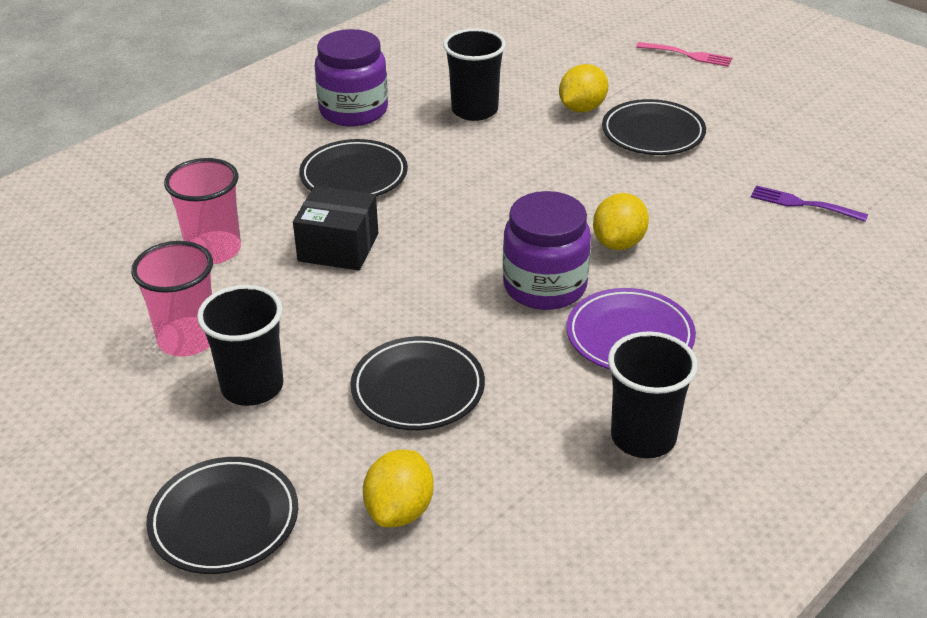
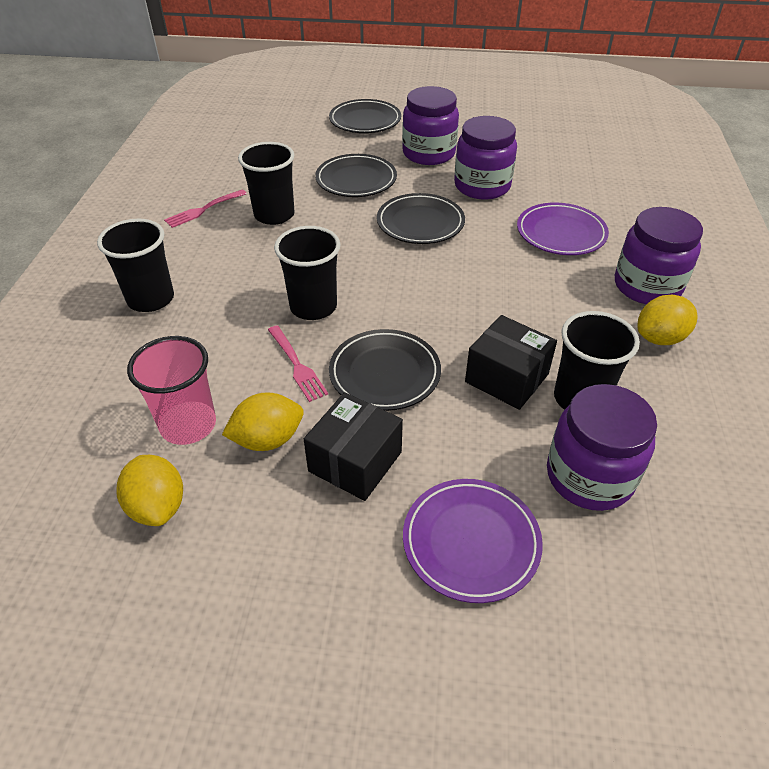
black box: 1 -> 2
black cup: 3 -> 4
pink cup: 2 -> 1
pink fork: 1 -> 2
purple fork: 1 -> 0
purple jar: 2 -> 4
purple plate: 1 -> 2

